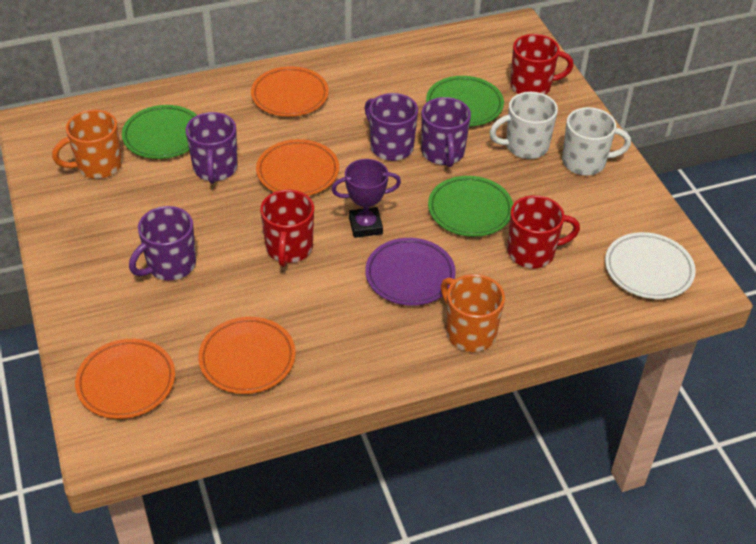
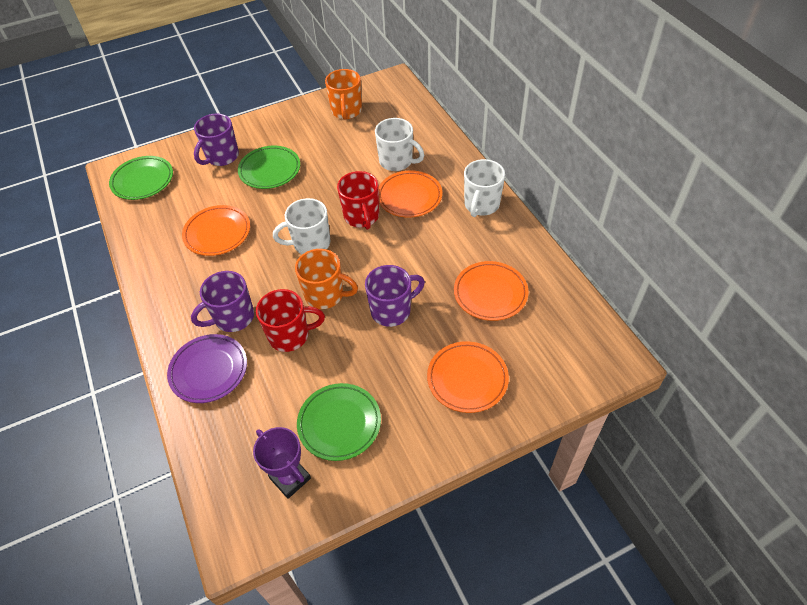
purple mug: 4 -> 3
red mug: 3 -> 2
white mug: 2 -> 3
white plate: 1 -> 0

